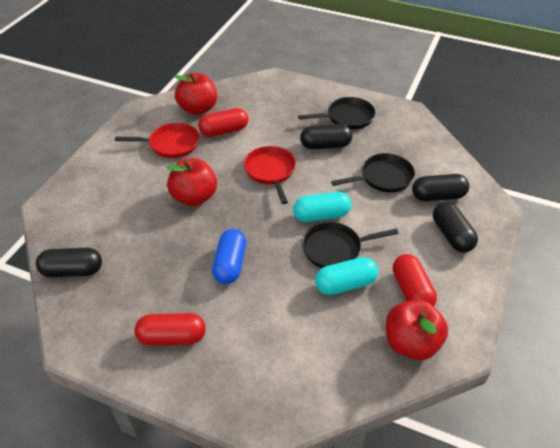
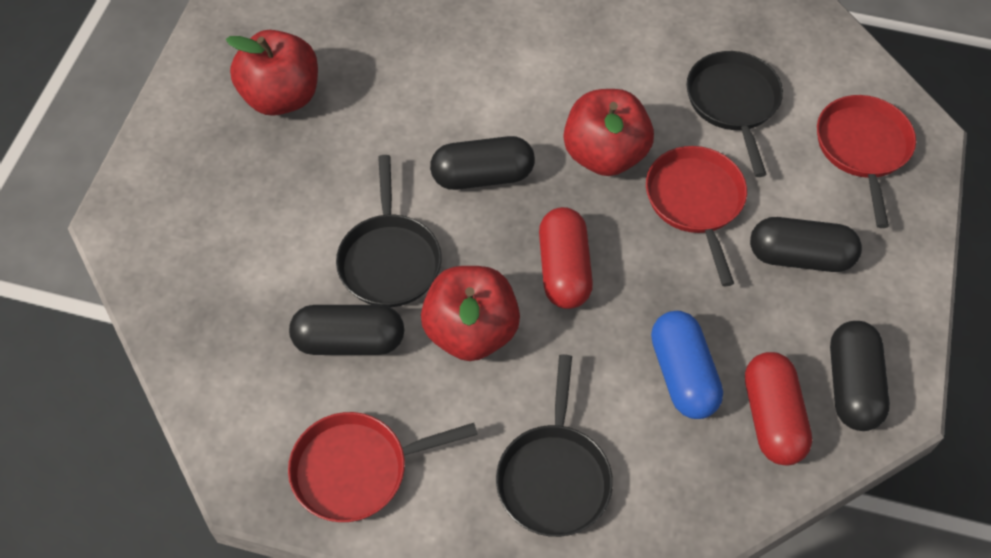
red capsule: 3 -> 2
red pan: 2 -> 3
turquoise capsule: 2 -> 0

